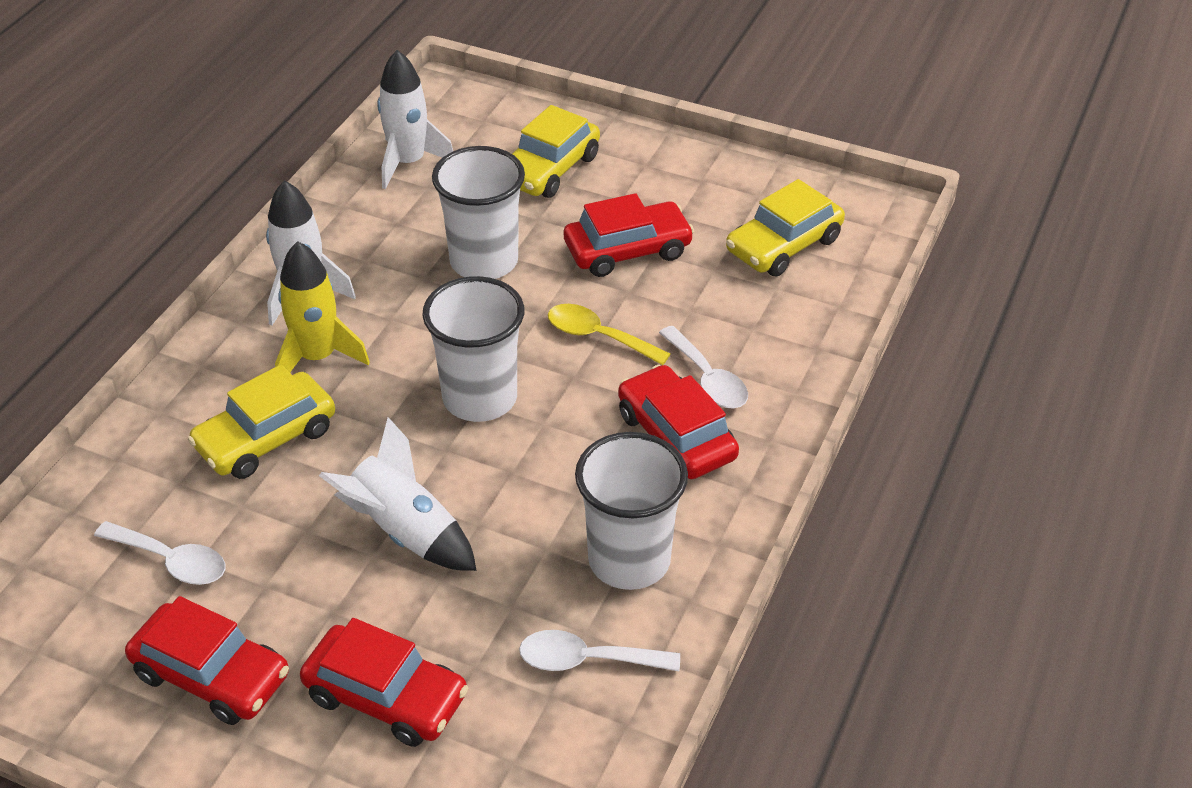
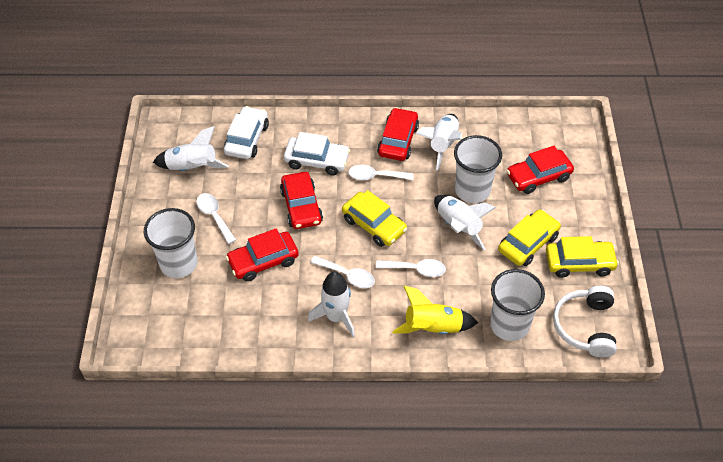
white car: 0 -> 2
white headphones: 0 -> 1
white rocket: 3 -> 4
white spoon: 3 -> 4
yellow spoon: 1 -> 0

